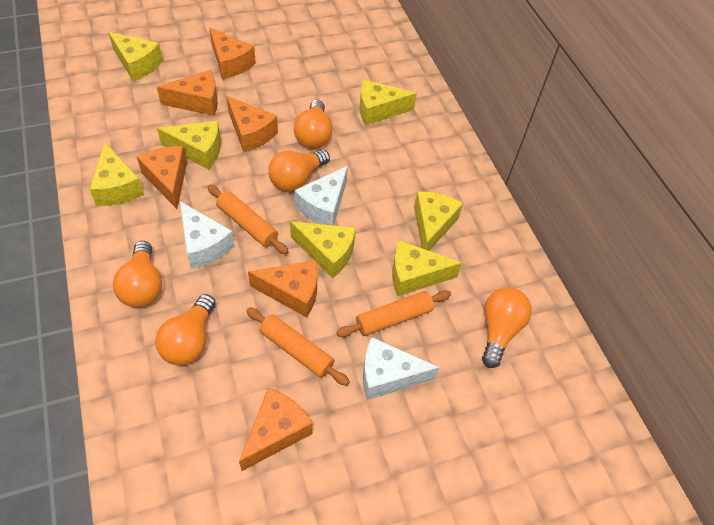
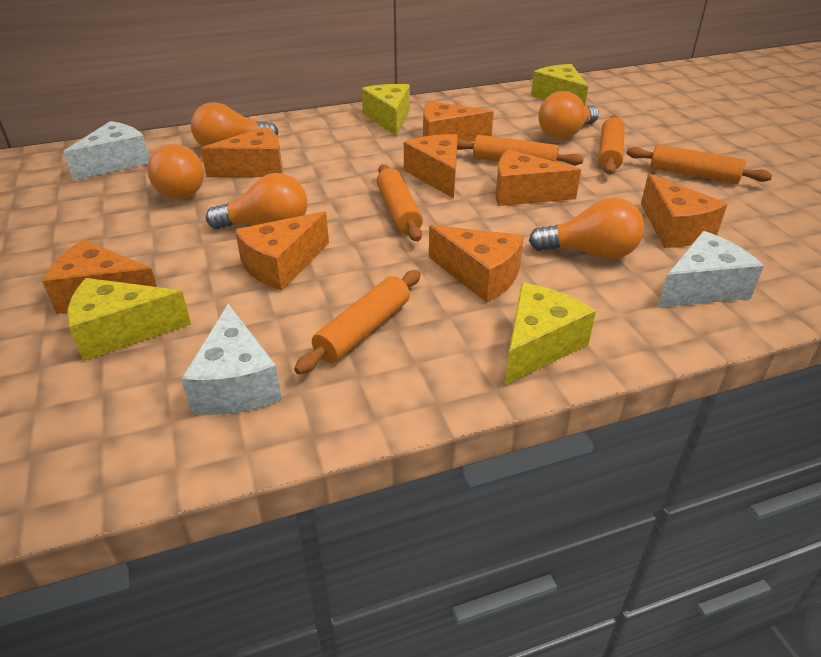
orange cheese: 6 -> 8
orange rolling pin: 3 -> 5
yellow cheese: 7 -> 4

